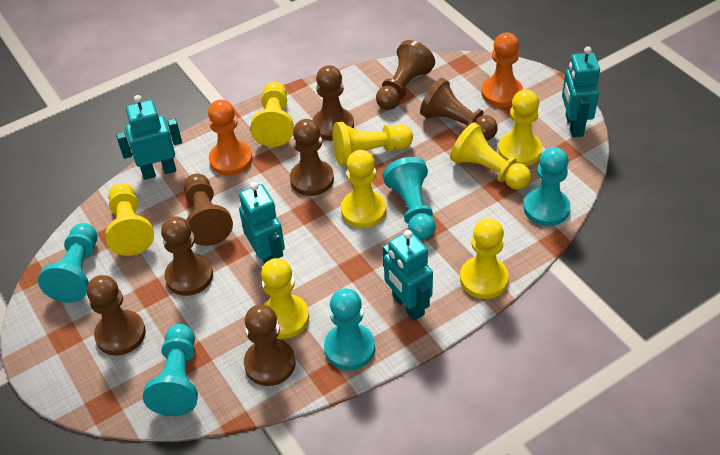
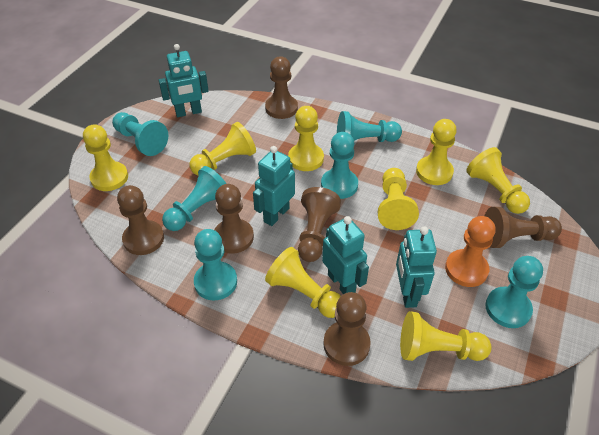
brown pawn: 8 -> 6
orange pawn: 2 -> 1
turquoise pawn: 5 -> 6

